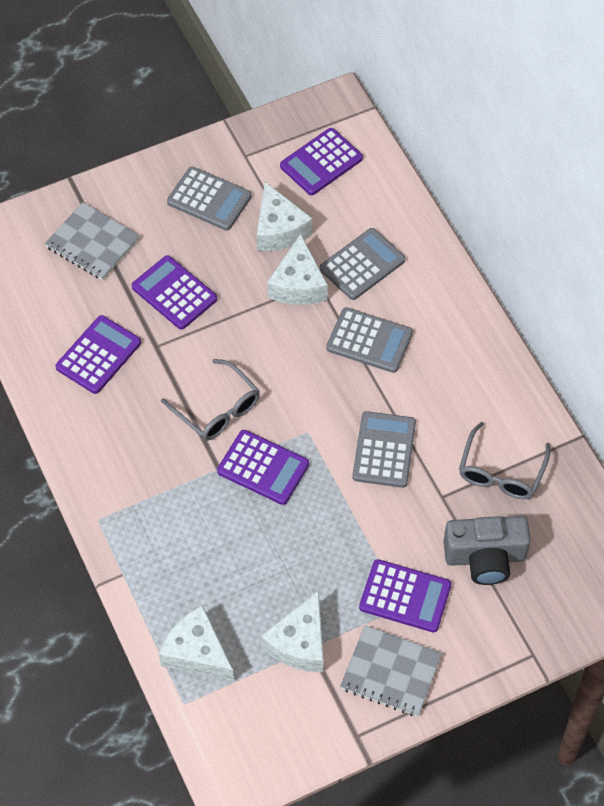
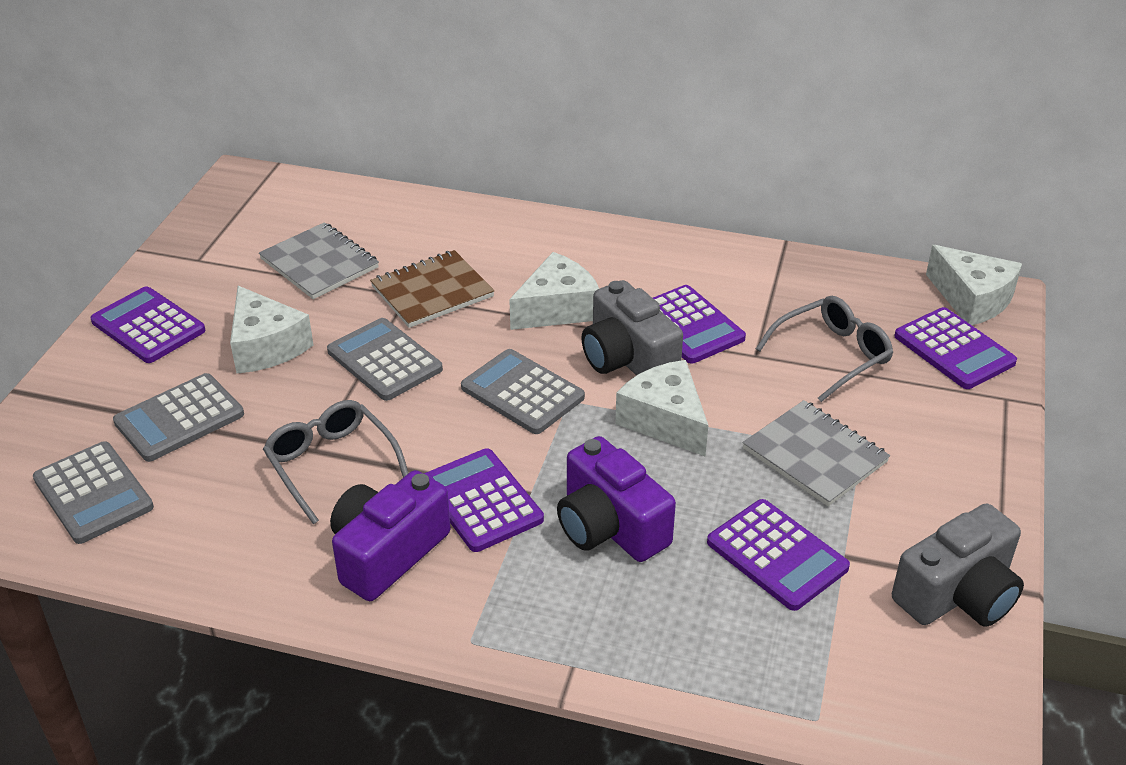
brown notebook: 0 -> 1
grey camera: 1 -> 2
purple camera: 0 -> 2

